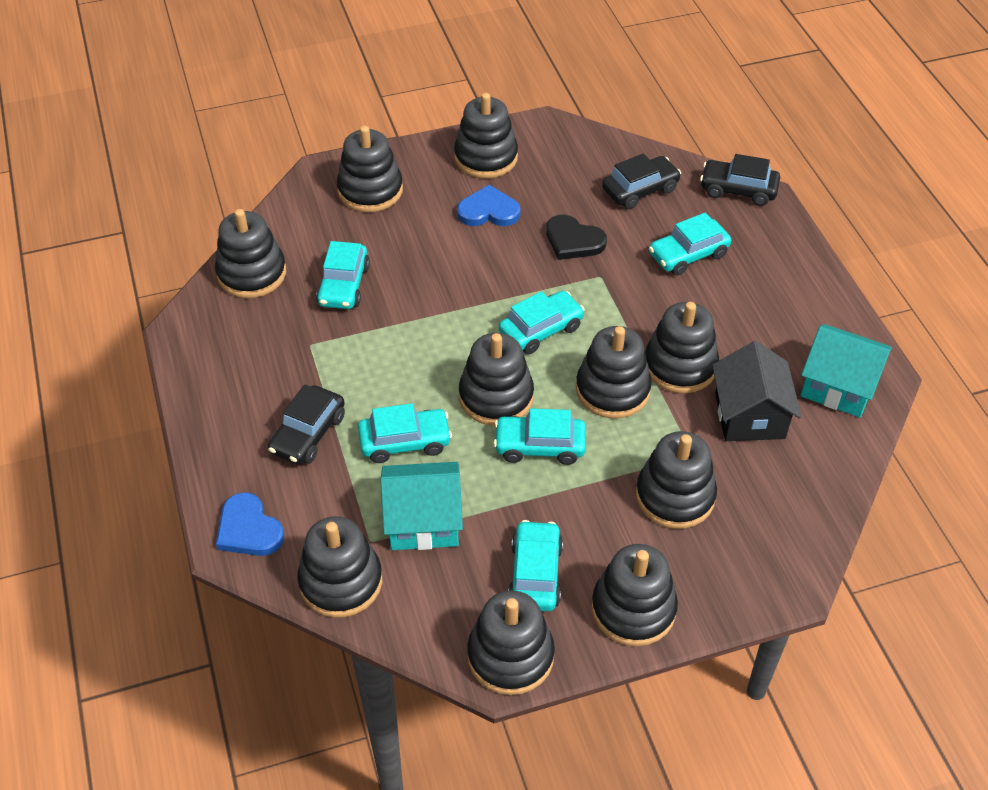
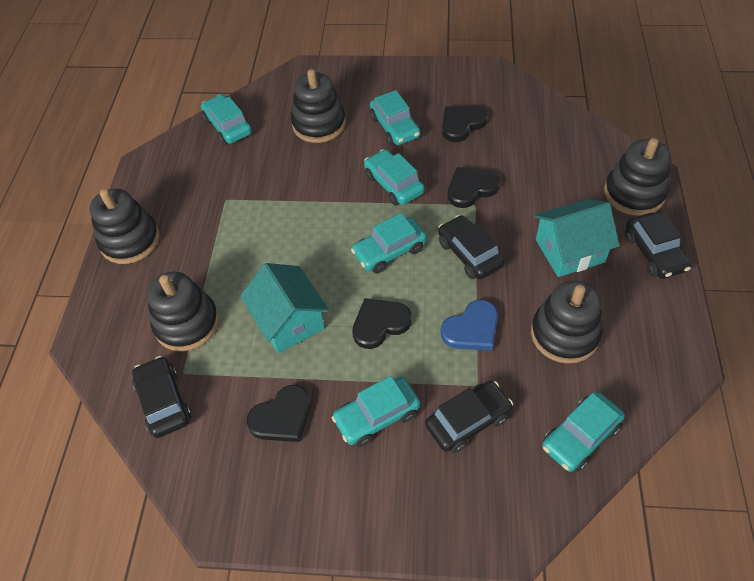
black car: 3 -> 4
black heart: 1 -> 4
black house: 1 -> 0
black stacking toy: 10 -> 5
blue heart: 2 -> 1

